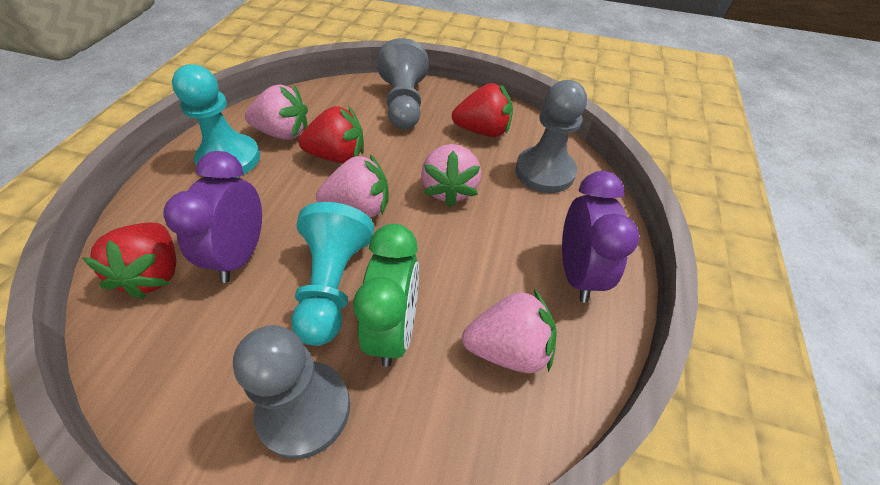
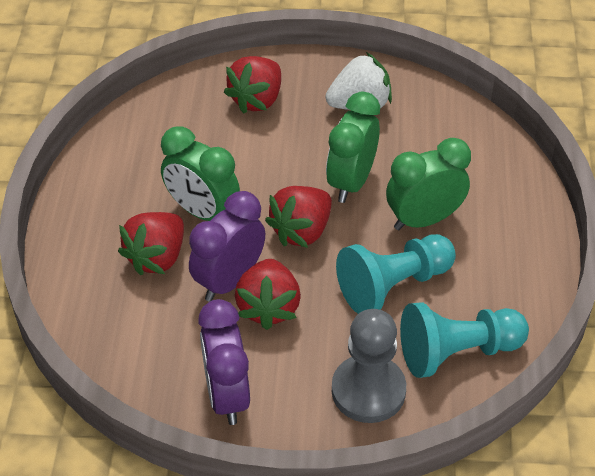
green clock: 1 -> 3
grey pawn: 3 -> 1
pink strawberry: 4 -> 0
red strawberry: 3 -> 4
white strawberry: 0 -> 1

